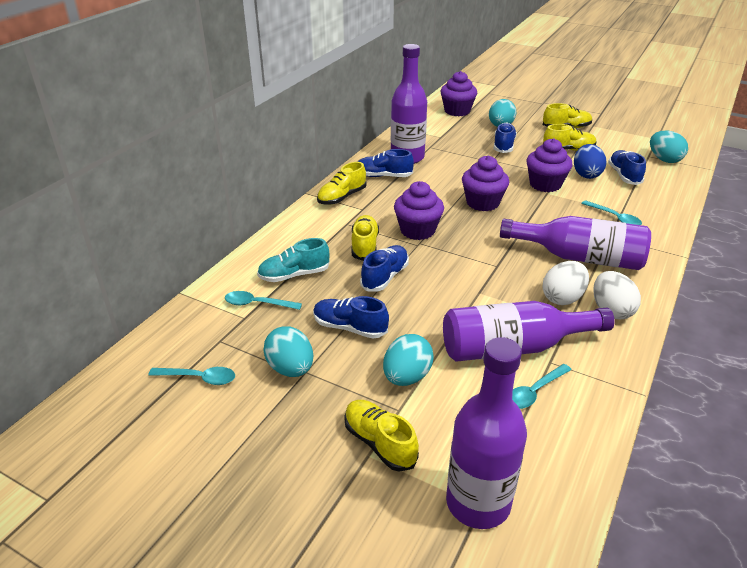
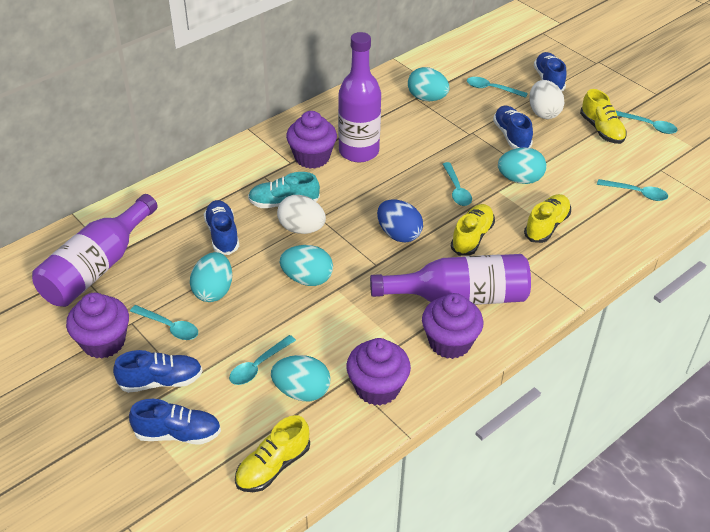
purple bottle: 4 -> 3
turquoise egg: 4 -> 5
turquoise spoon: 4 -> 6
yellow shoe: 5 -> 4

